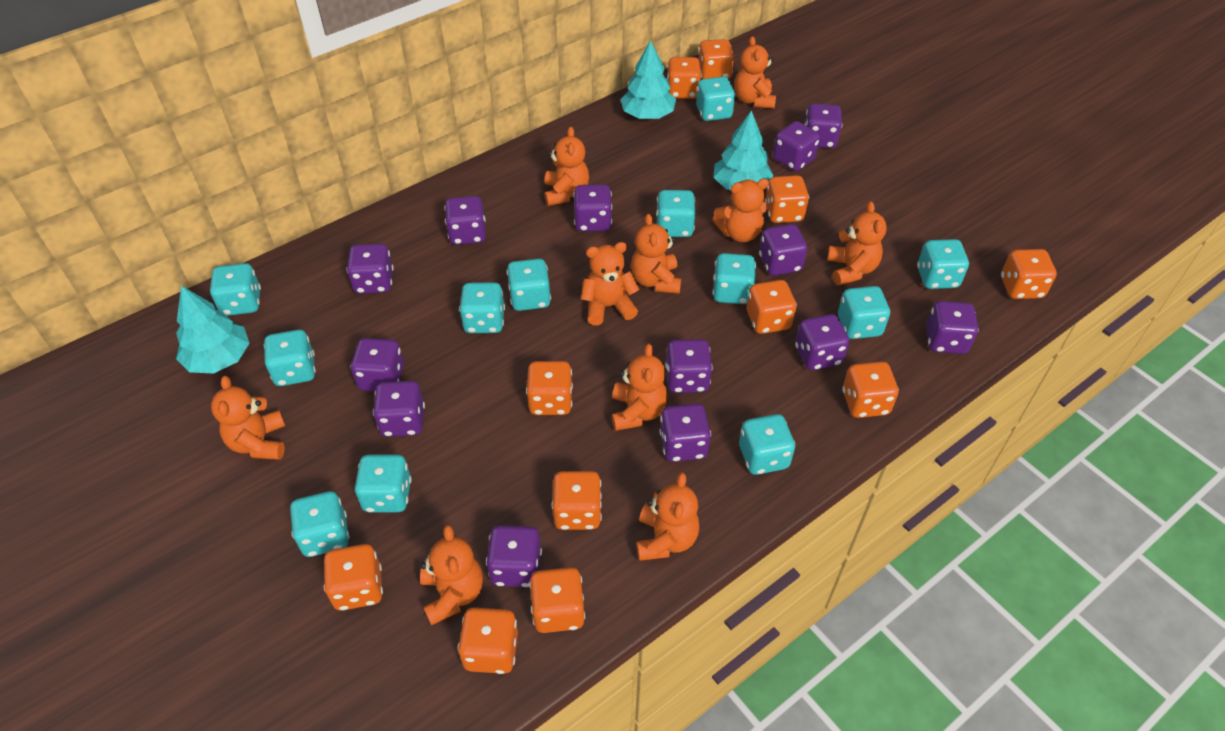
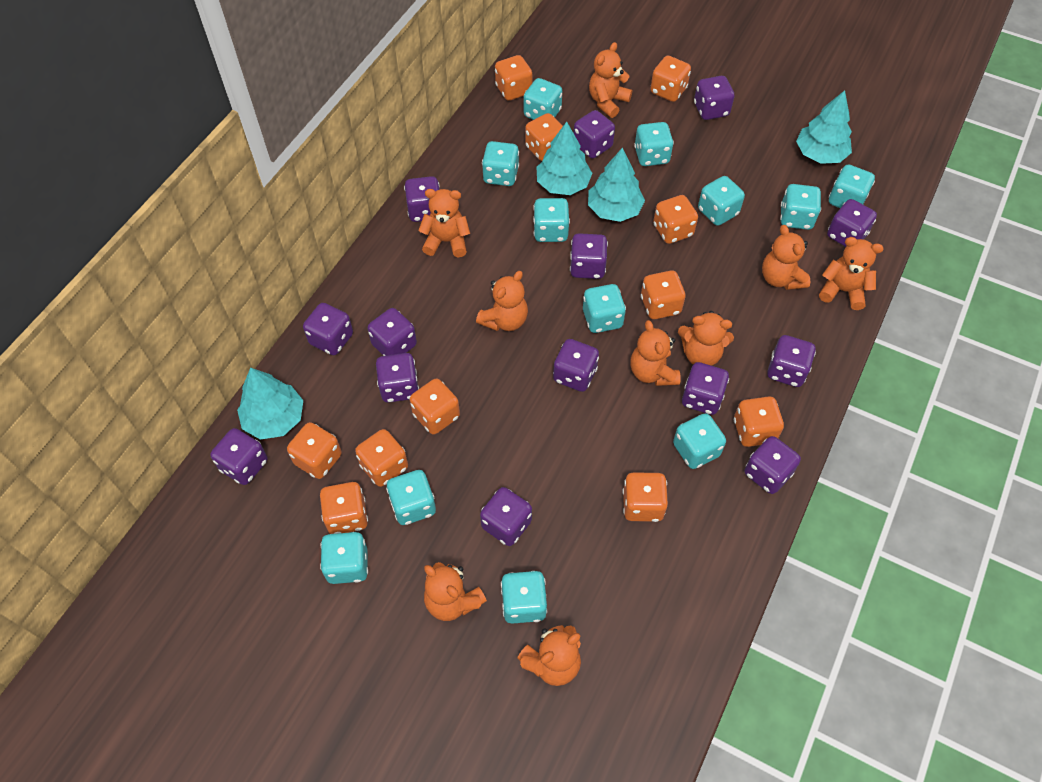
orange teddy bear: 10 -> 9
purple dice: 13 -> 14
turquoise tree: 3 -> 4

